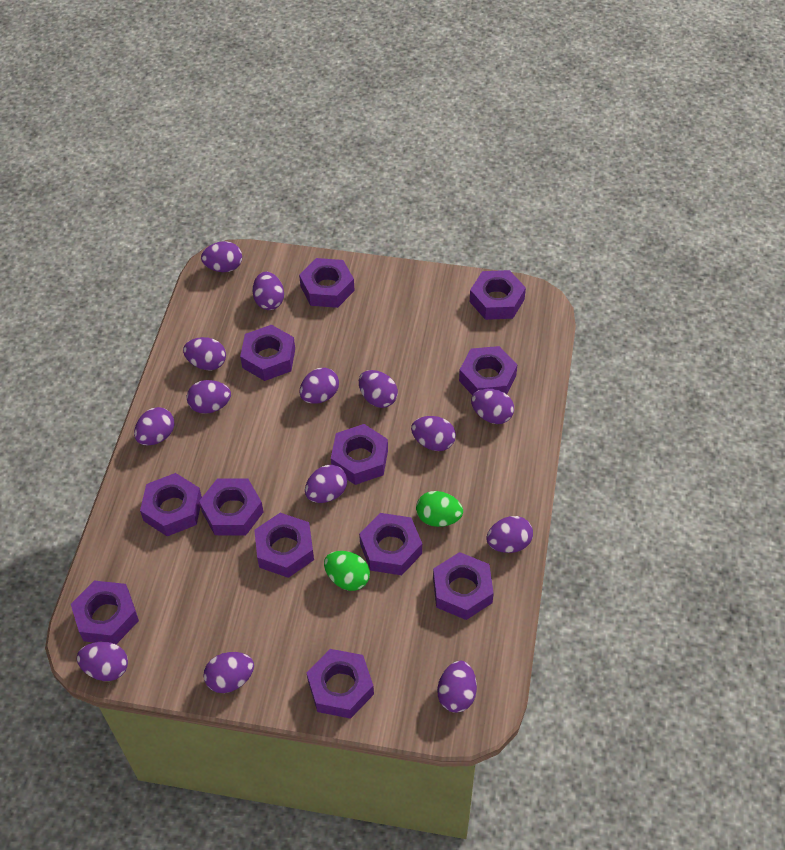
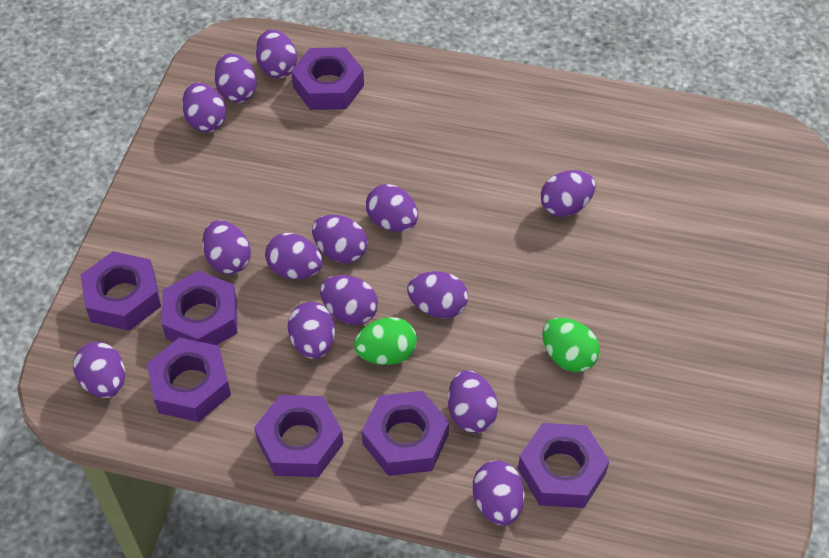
purple nut: 12 -> 7

